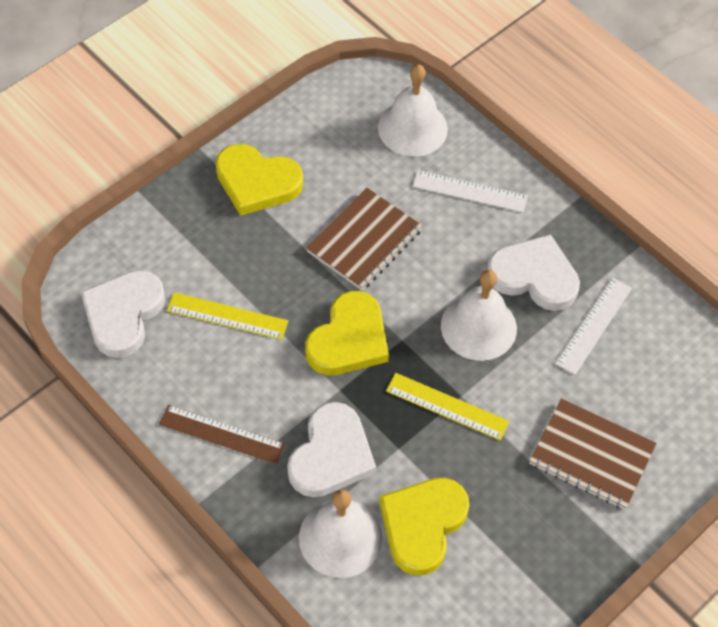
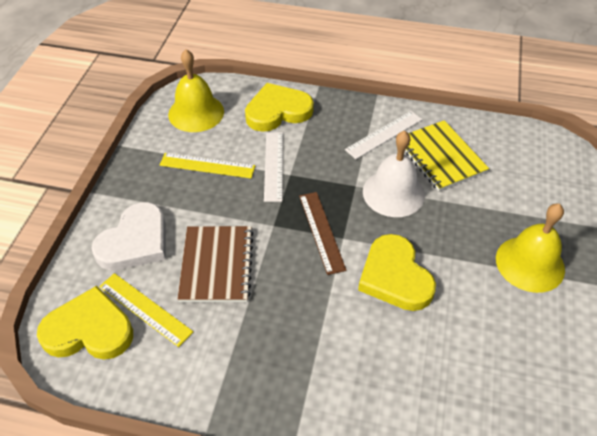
brown notebook: 2 -> 1
white bell: 3 -> 1
white heart: 3 -> 1
yellow bell: 0 -> 2
yellow notebook: 0 -> 1

